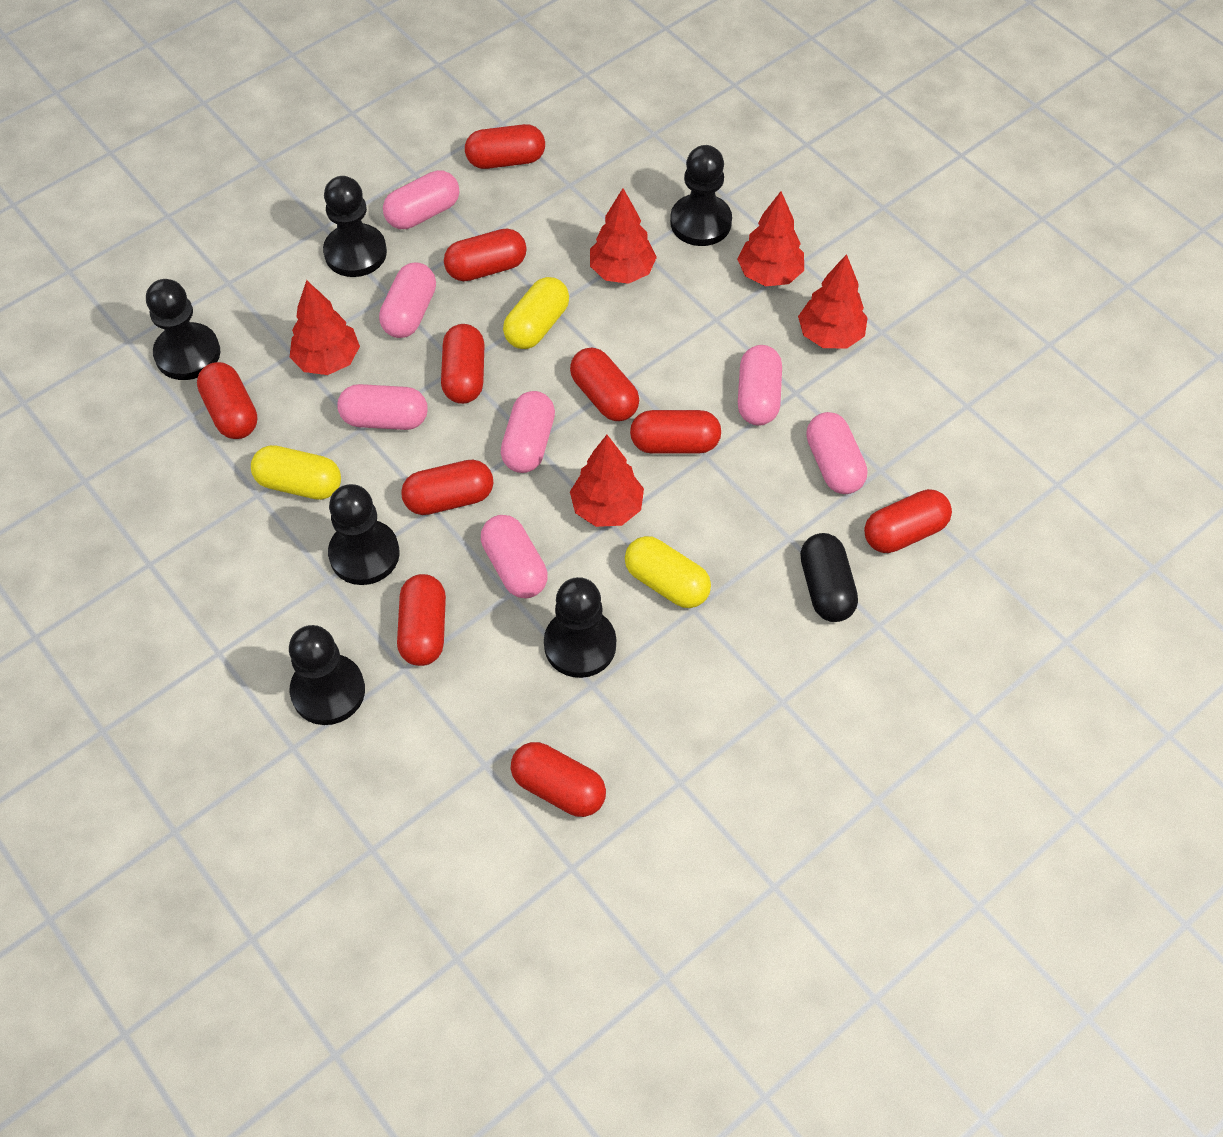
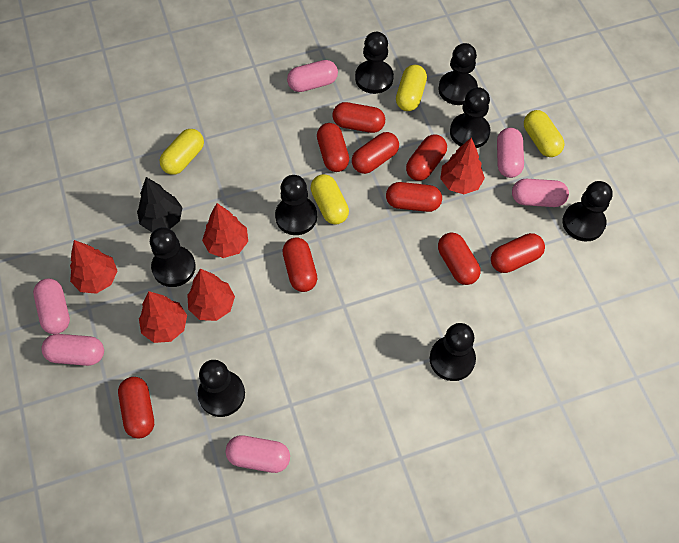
black capsule: 1 -> 0
black pawn: 6 -> 8
black tree: 0 -> 1
pink capsule: 7 -> 6
red capsule: 10 -> 9
yellow capsule: 3 -> 4

